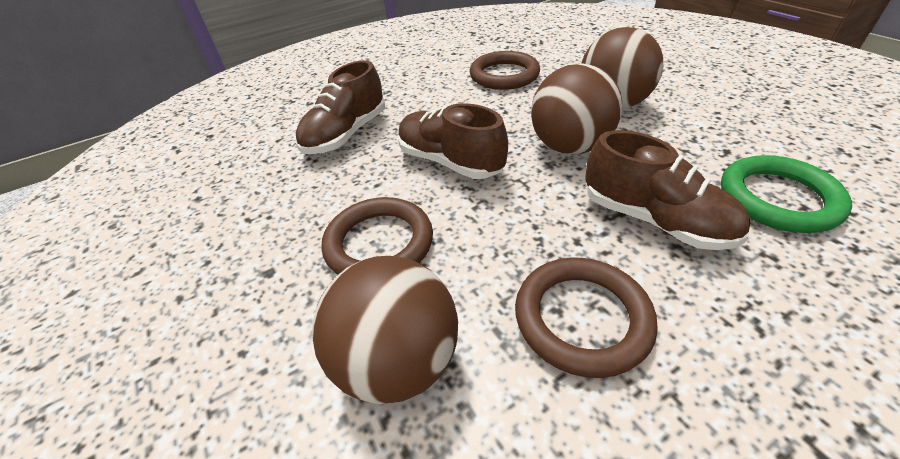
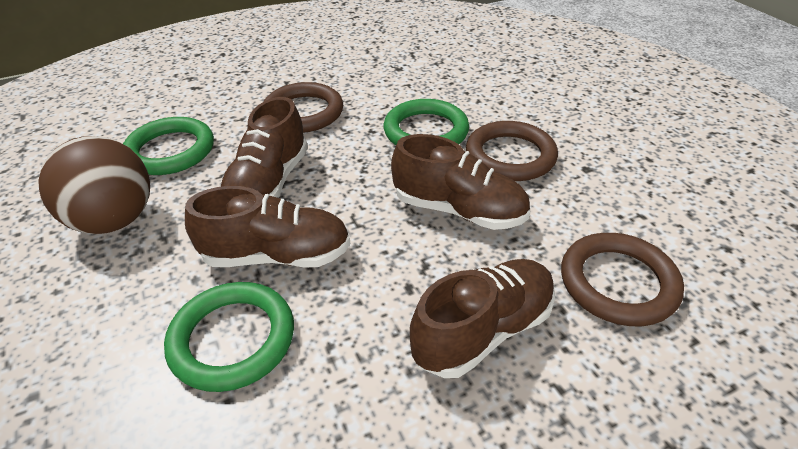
brown ball: 3 -> 1
brown shoe: 3 -> 4
green ring: 1 -> 3

